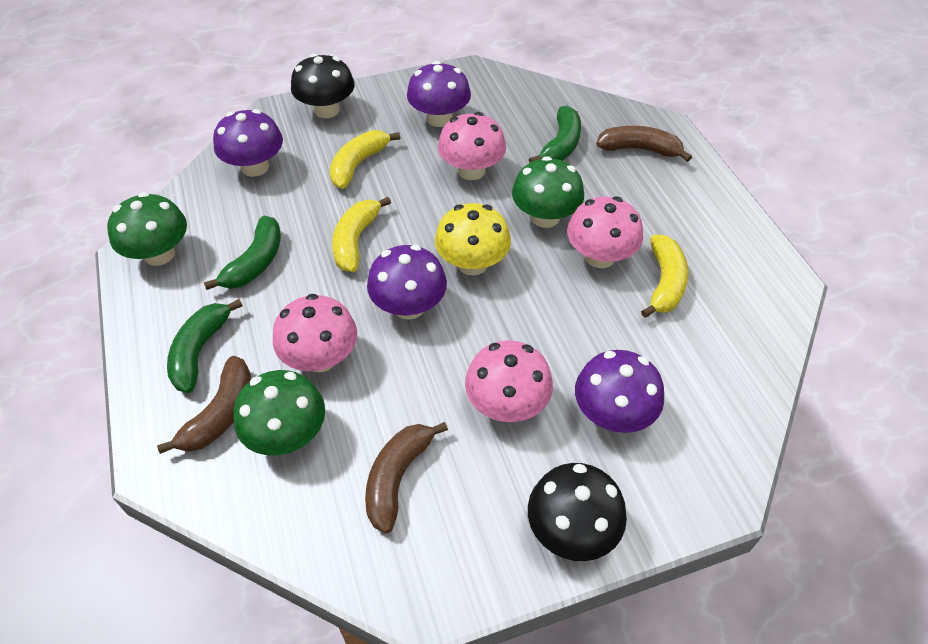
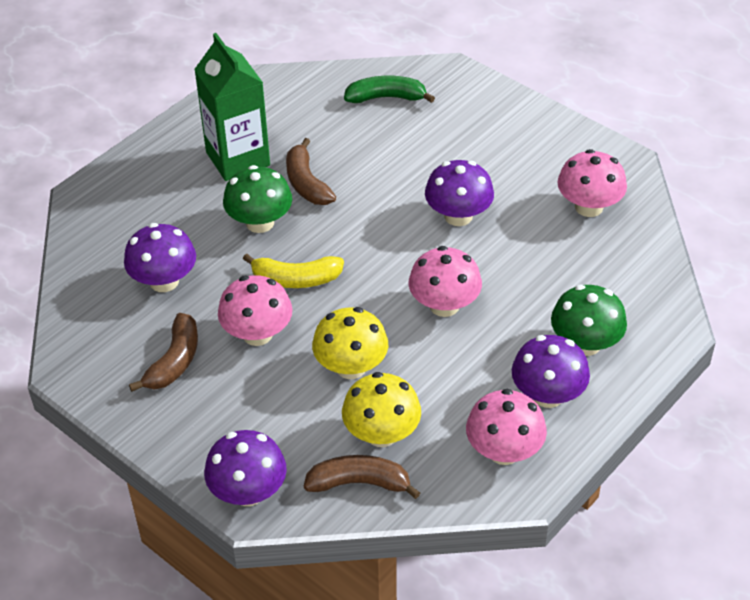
black mushroom: 2 -> 0
green banana: 3 -> 1
green carton: 0 -> 1
green mushroom: 3 -> 2
yellow banana: 3 -> 1
yellow mushroom: 1 -> 2

